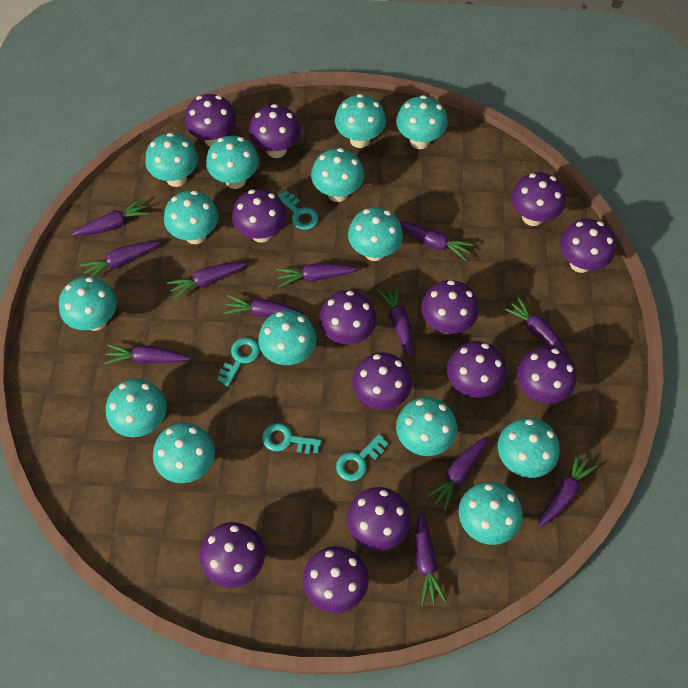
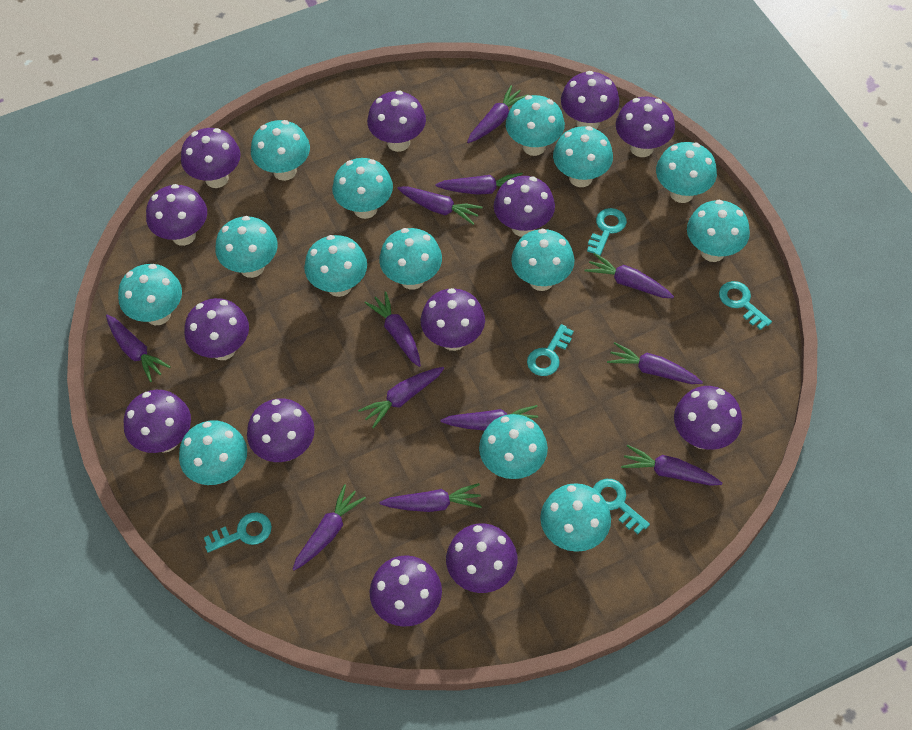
turquoise key: 4 -> 5

